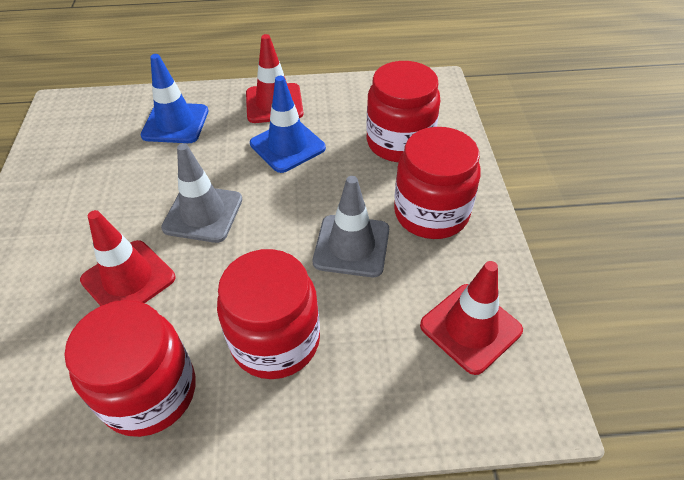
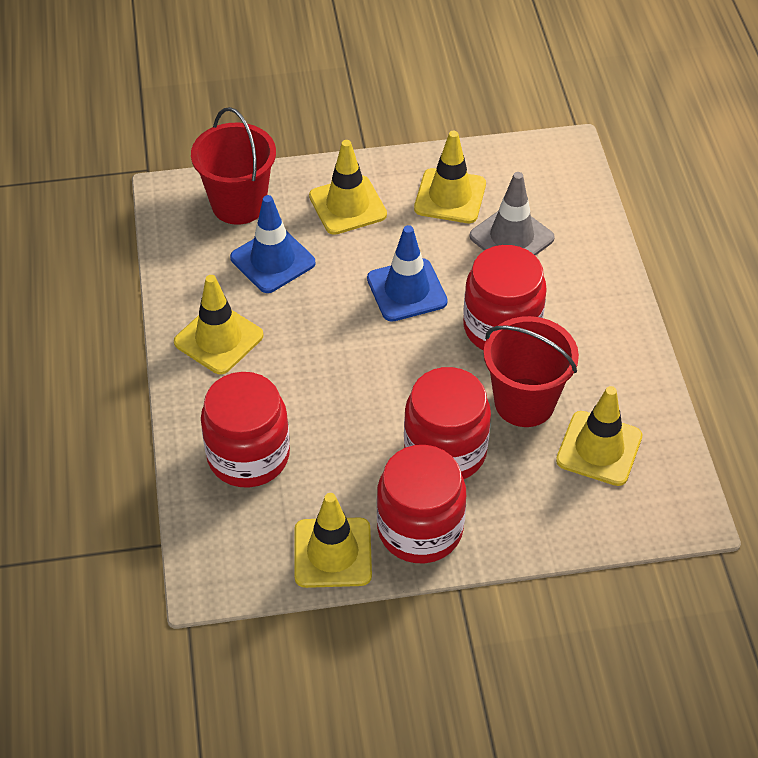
grey traffic cone: 2 -> 1
red bucket: 0 -> 2
red traffic cone: 3 -> 0
yellow traffic cone: 0 -> 5

